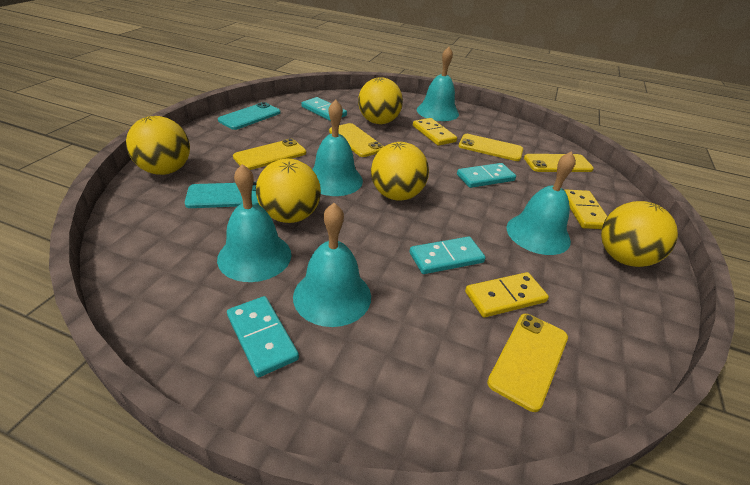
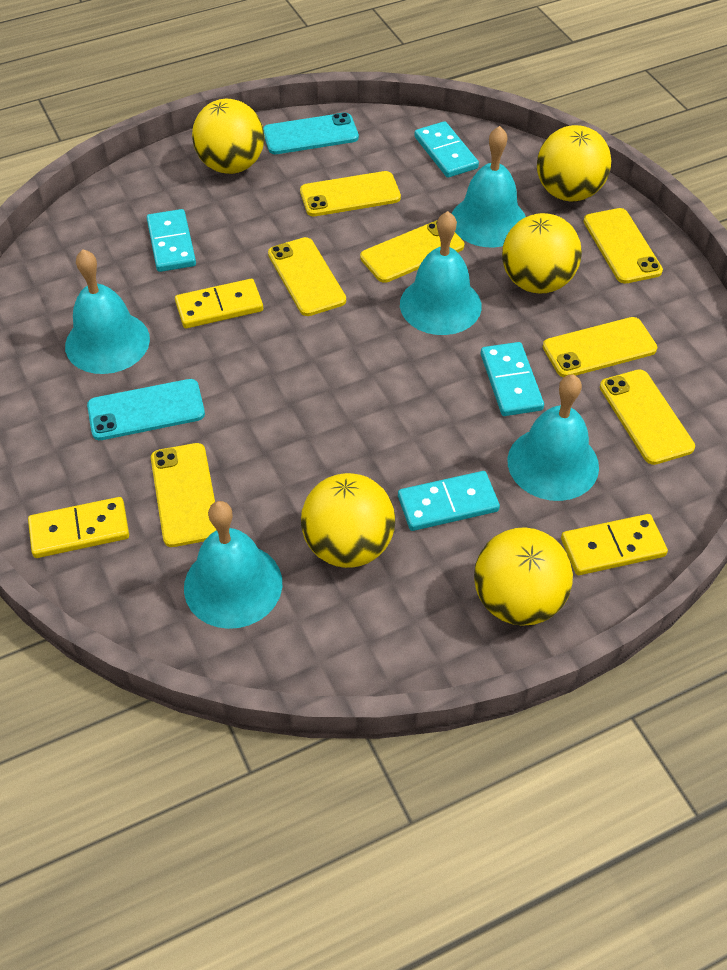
yellow phone: 5 -> 7

